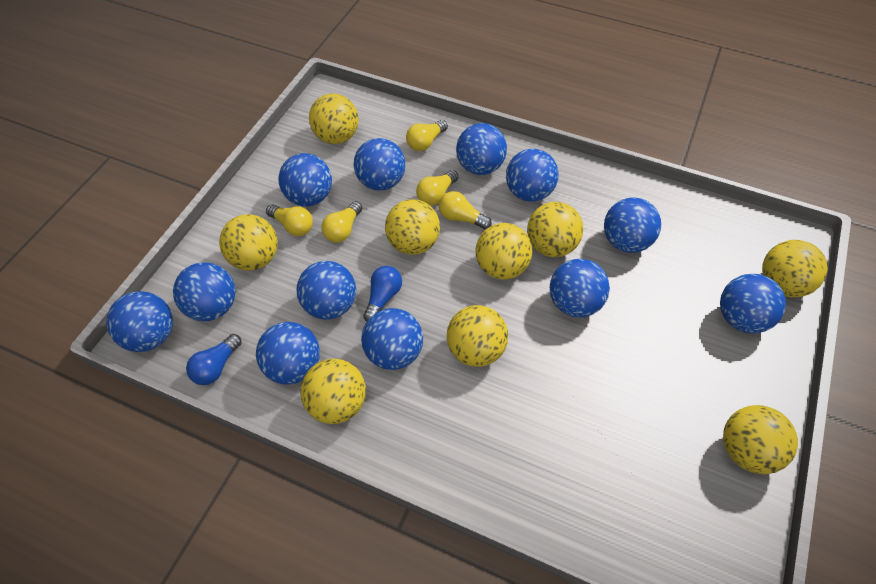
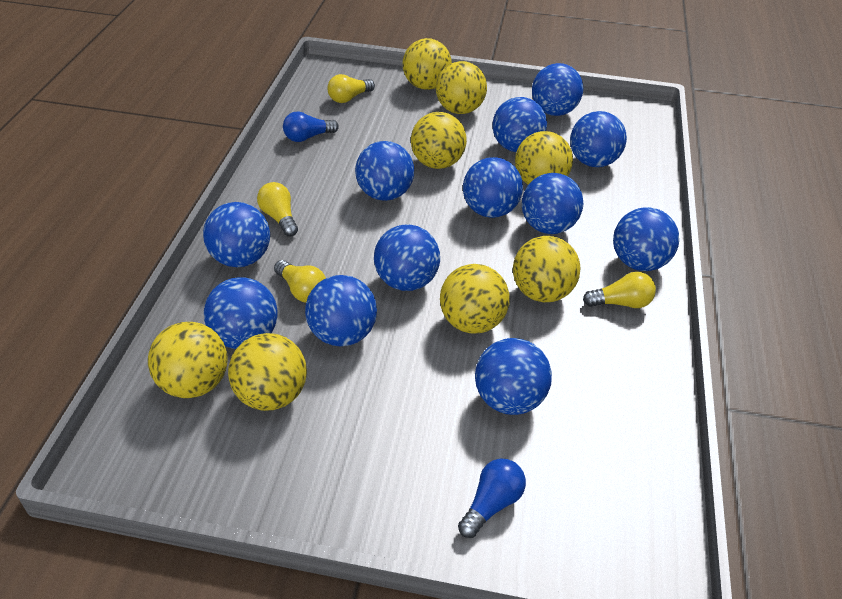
yellow ball: 9 -> 8
yellow light bulb: 5 -> 4

